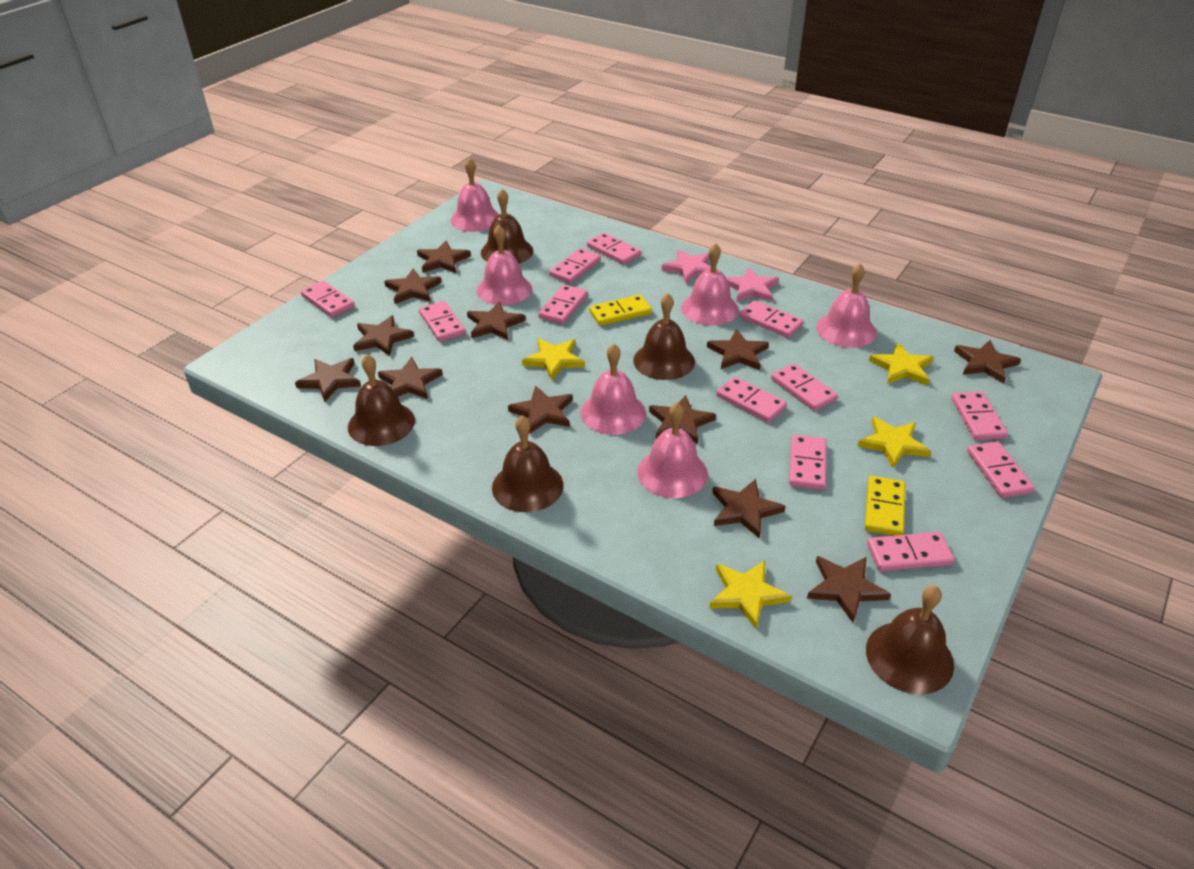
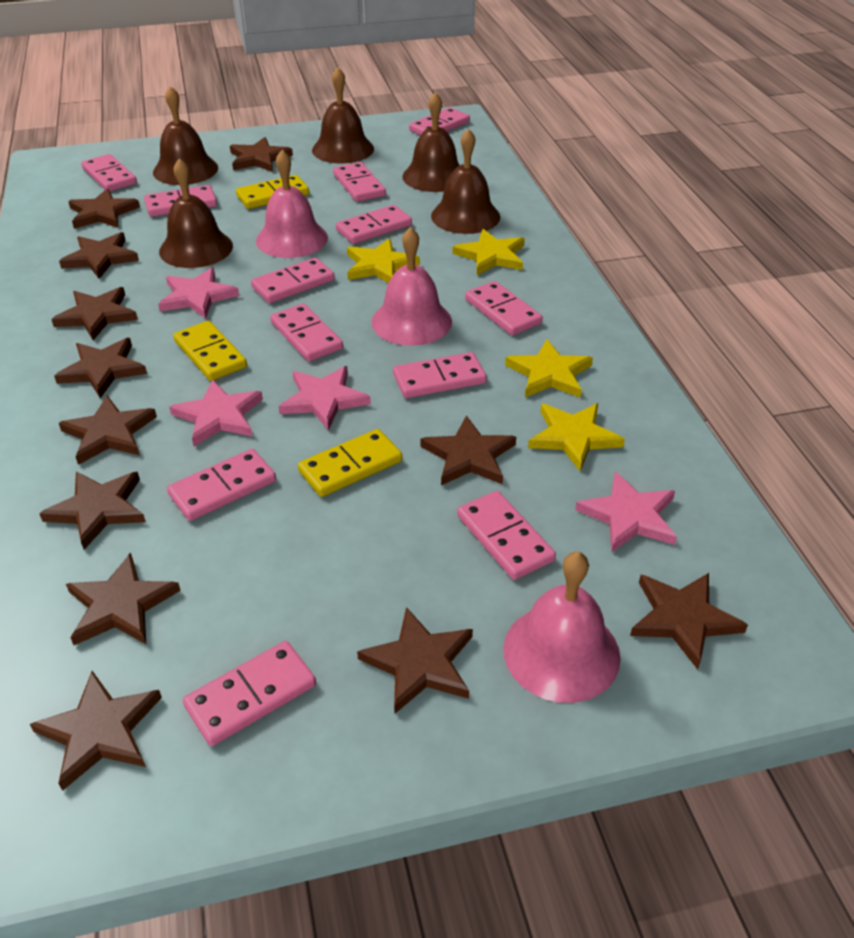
pink bell: 6 -> 3
pink star: 2 -> 4
yellow domino: 2 -> 3

